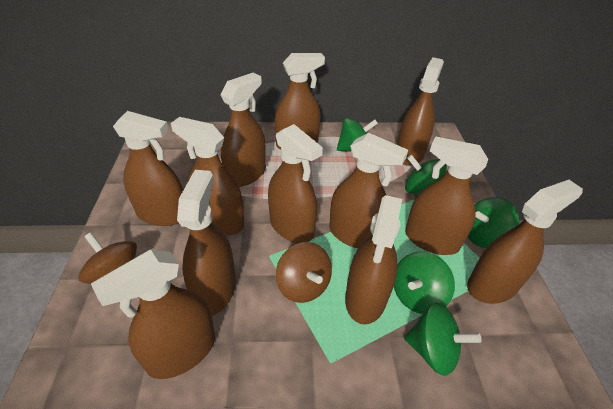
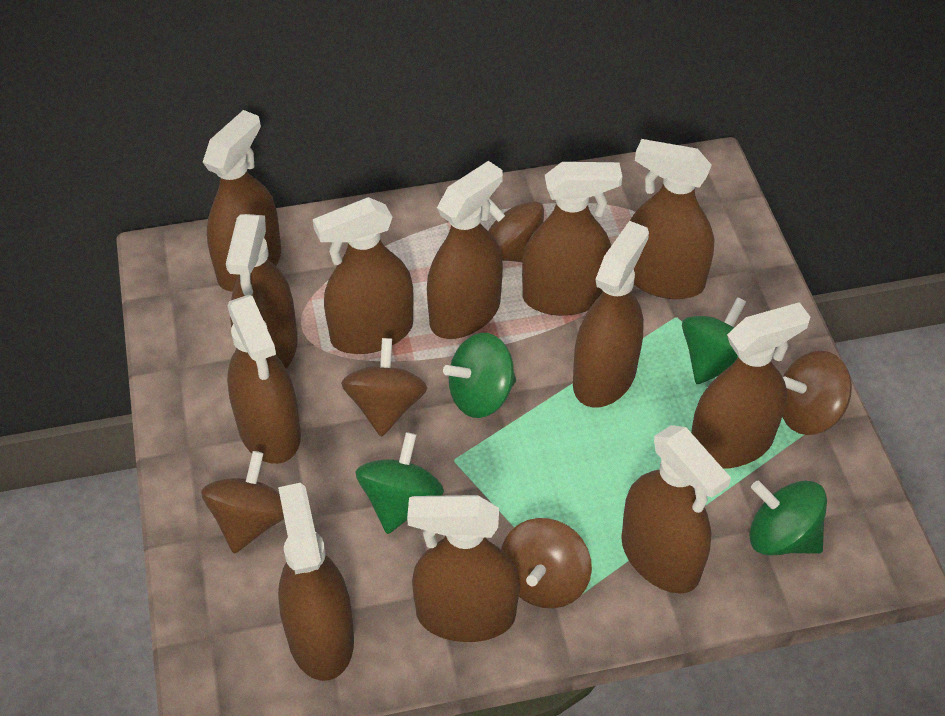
brown spinning top: 2 -> 5
green spinning top: 5 -> 4

